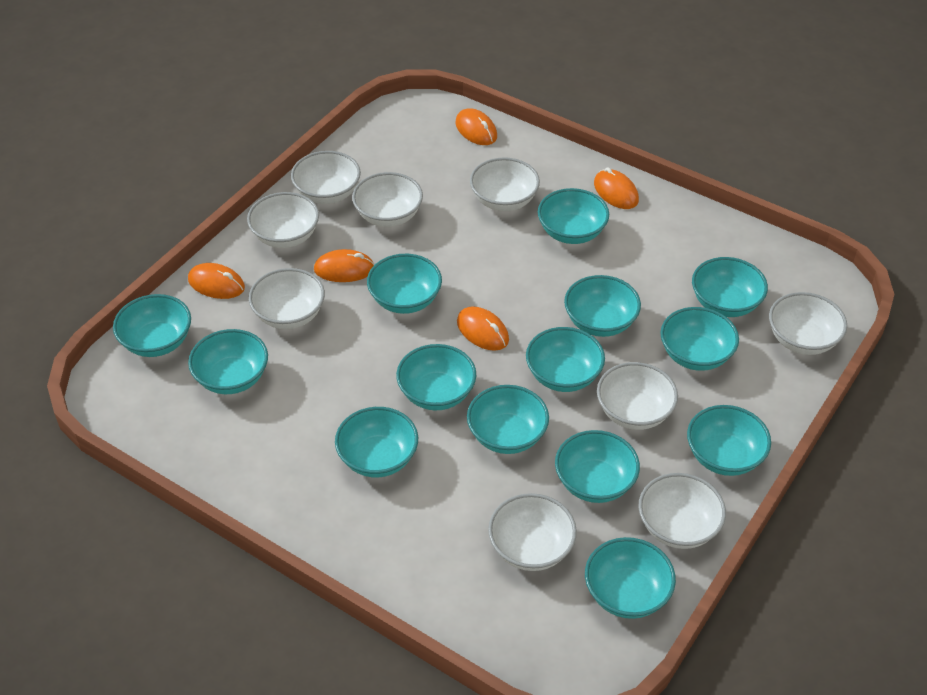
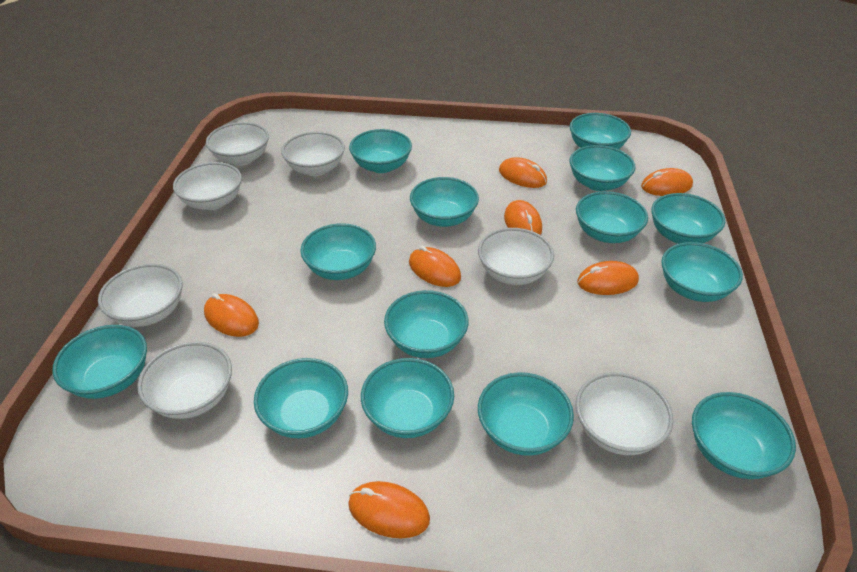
orange mouse: 5 -> 7
white bowl: 9 -> 7

